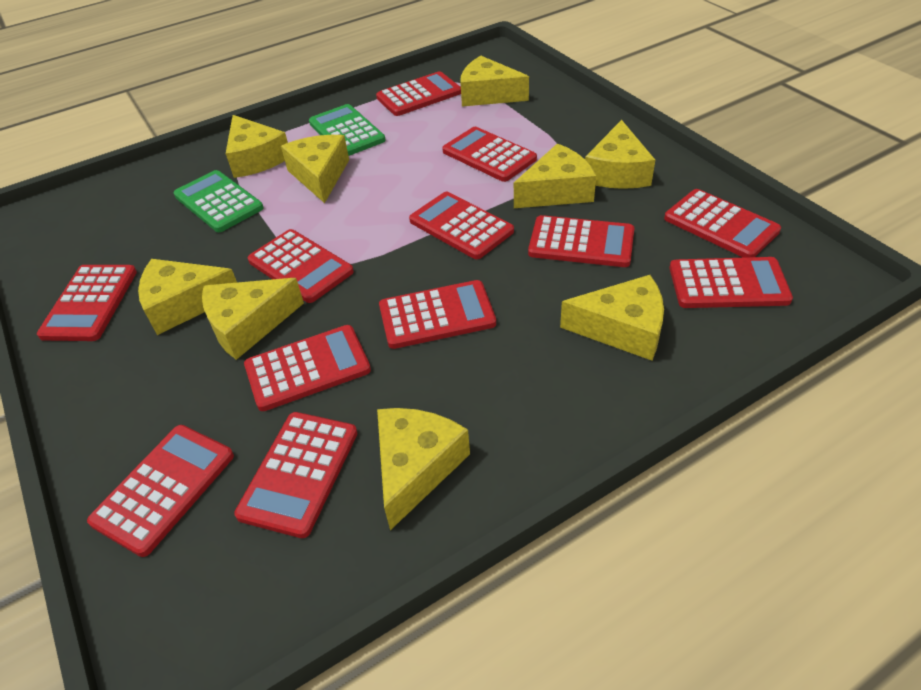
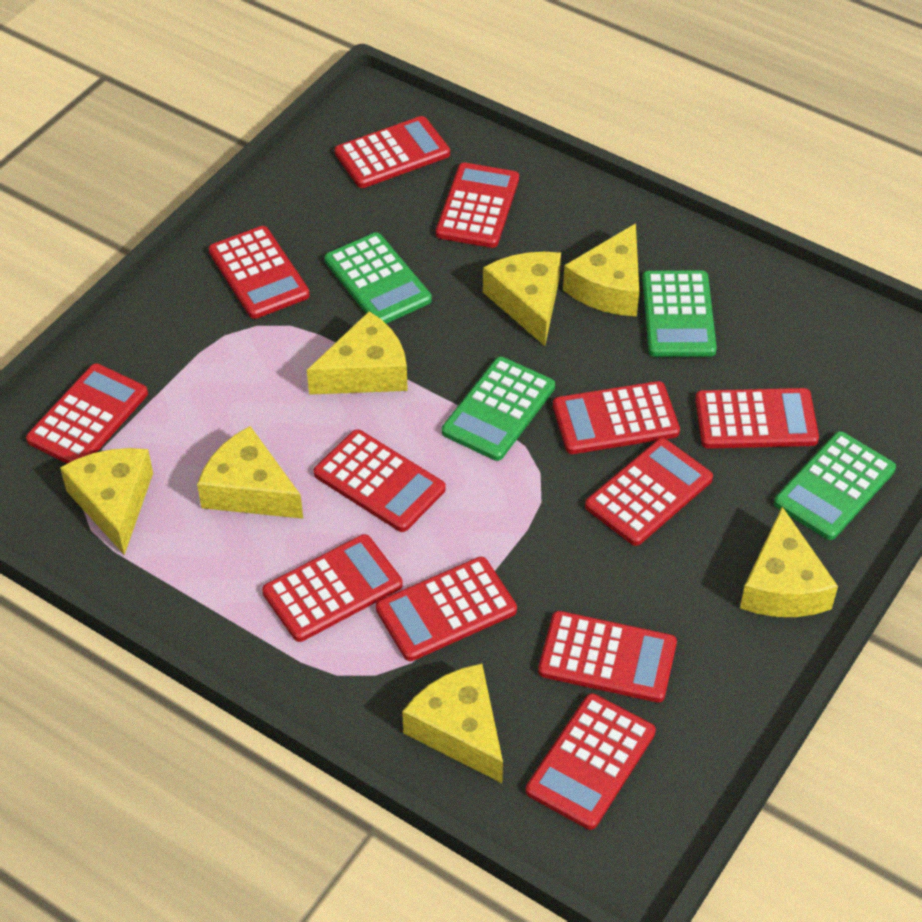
green calculator: 2 -> 4
yellow cheese: 9 -> 7

